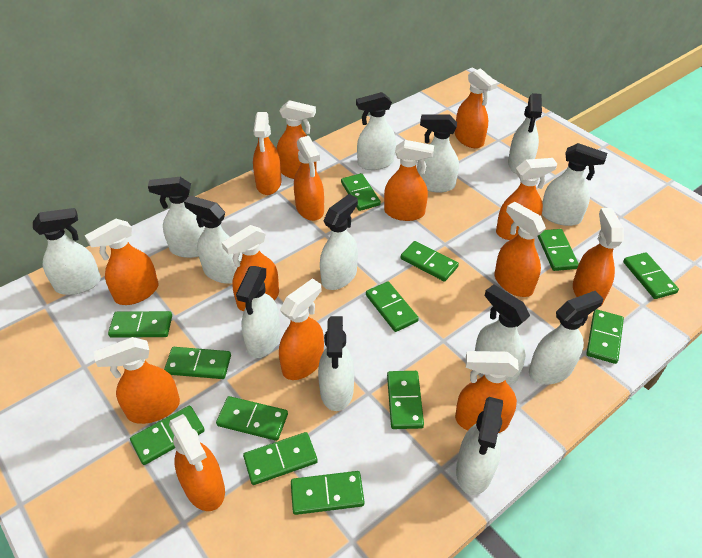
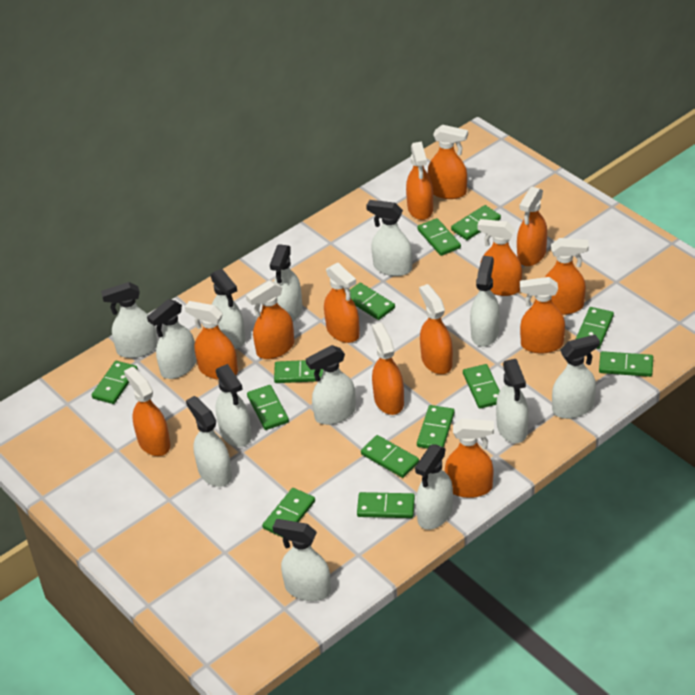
orange spray bottle: 14 -> 13

